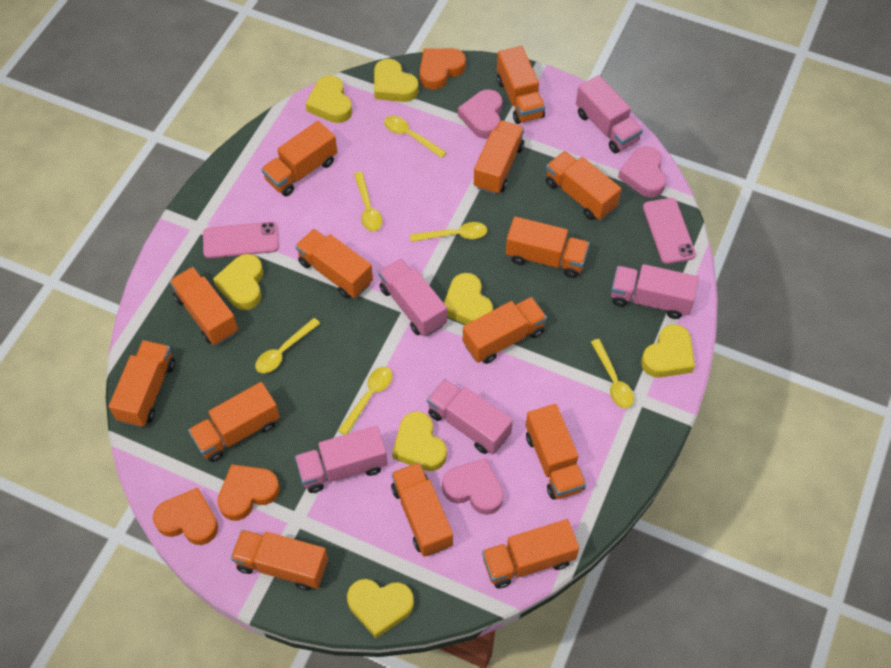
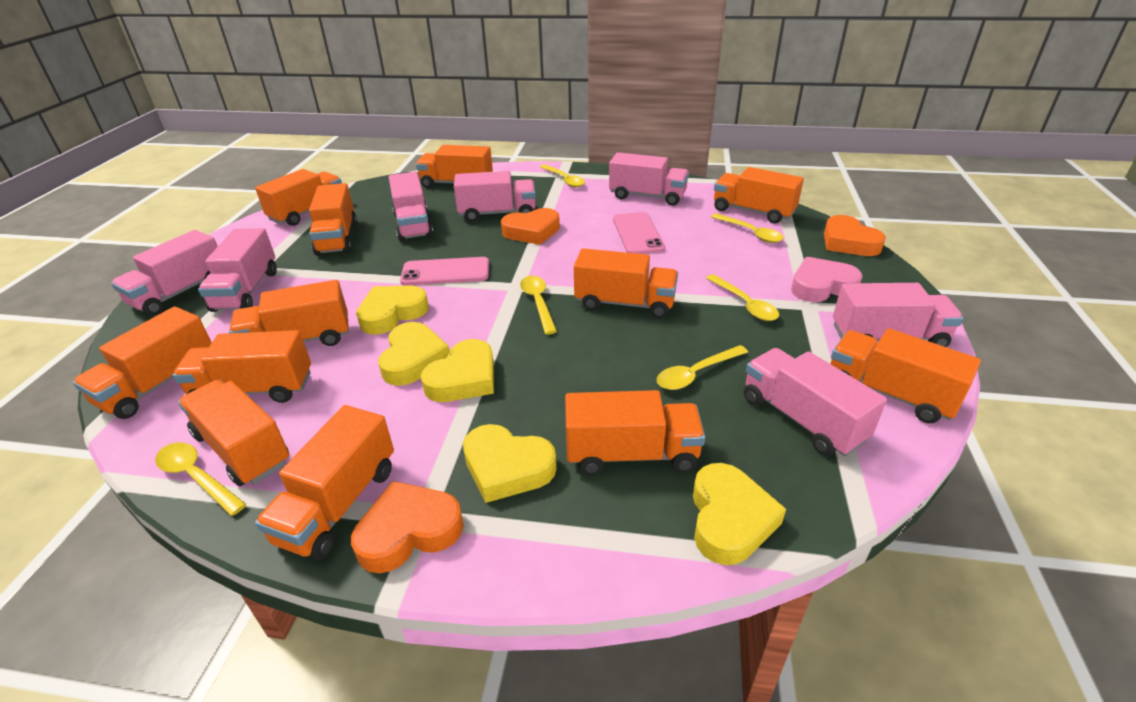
orange truck: 14 -> 12
pink heart: 3 -> 1
pink truck: 5 -> 7
yellow heart: 7 -> 5

